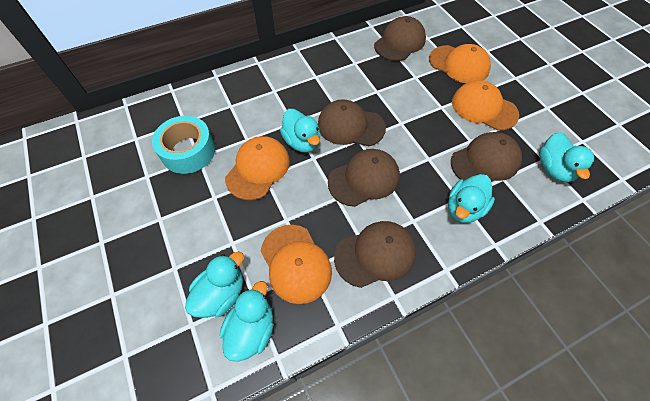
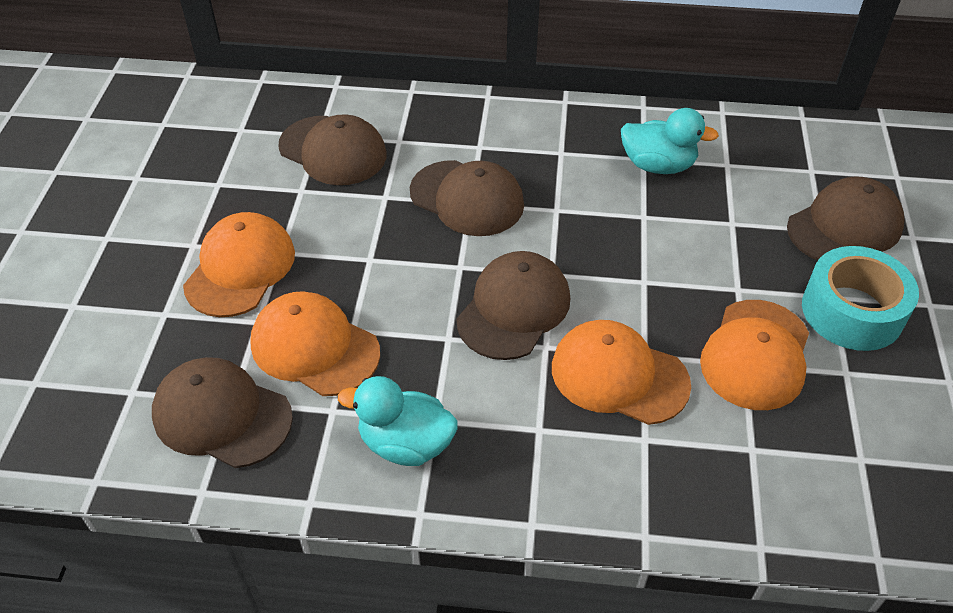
turquoise duck: 5 -> 2

